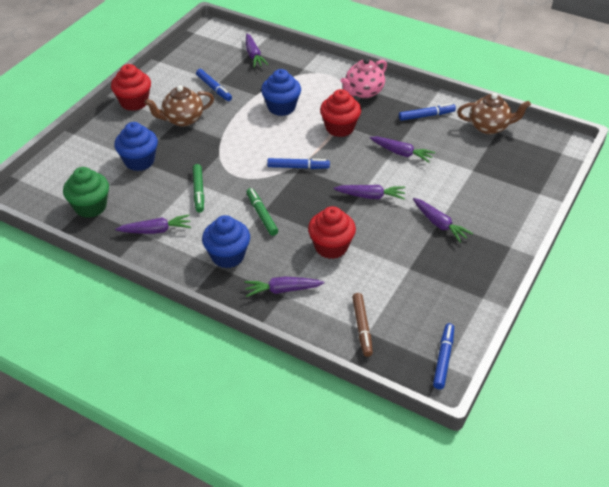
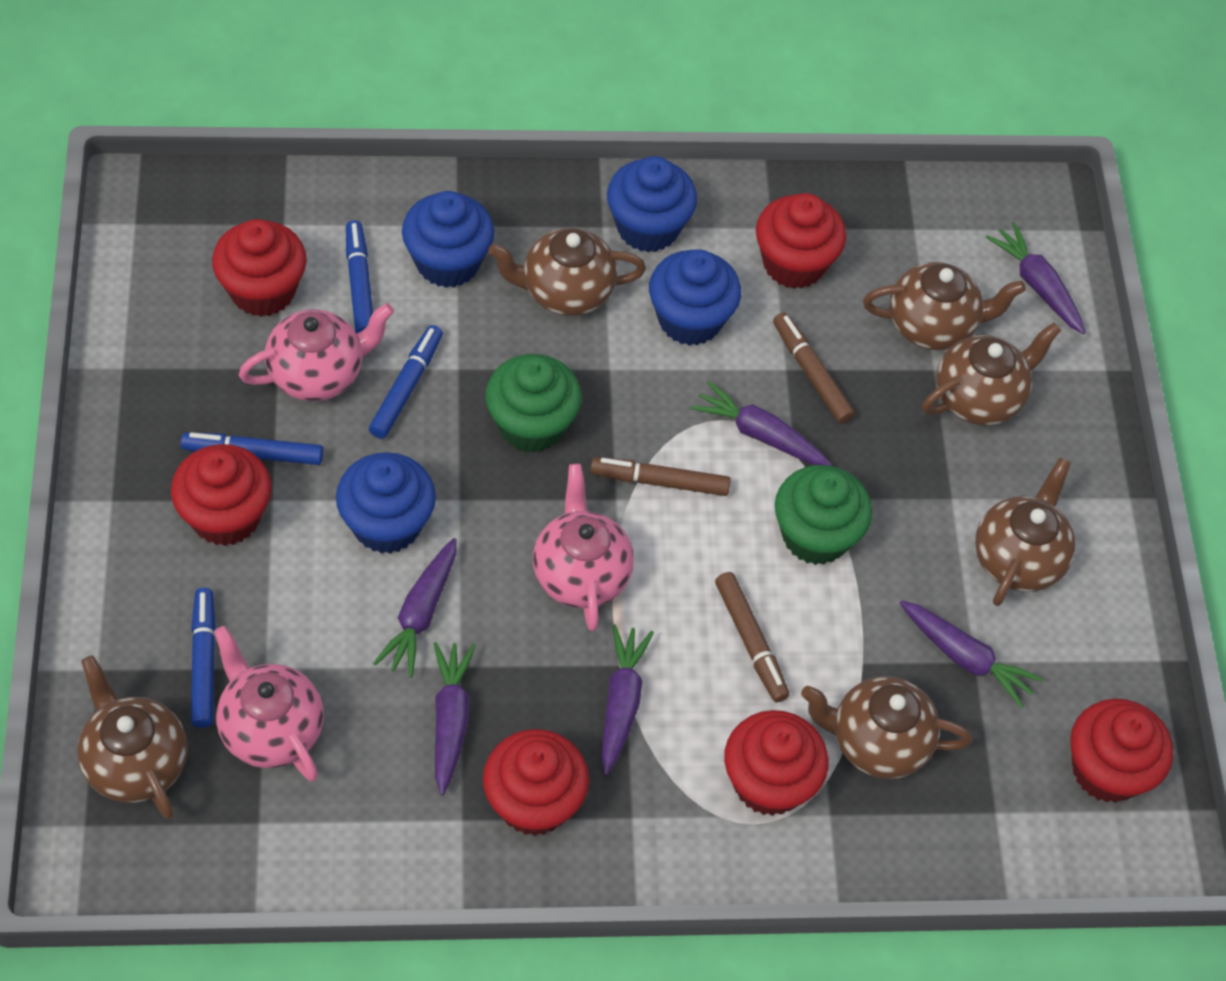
blue cupcake: 3 -> 4
brown marker: 1 -> 3
brown teapot: 2 -> 6
green cupcake: 1 -> 2
green marker: 2 -> 0
pink teapot: 1 -> 3
red cupcake: 3 -> 6

